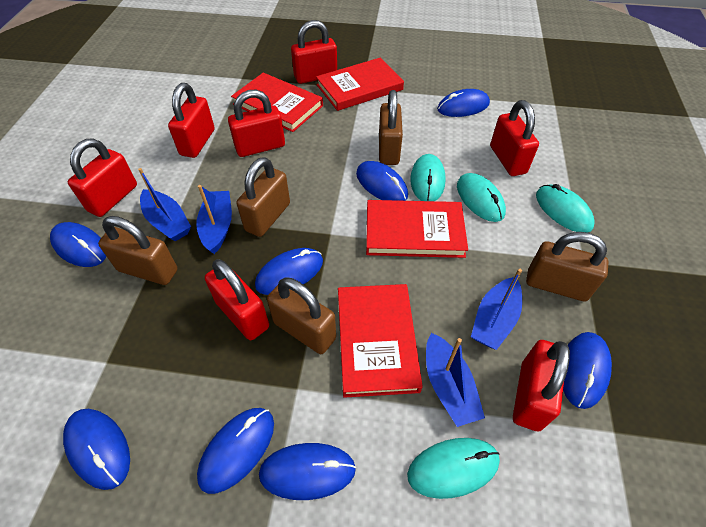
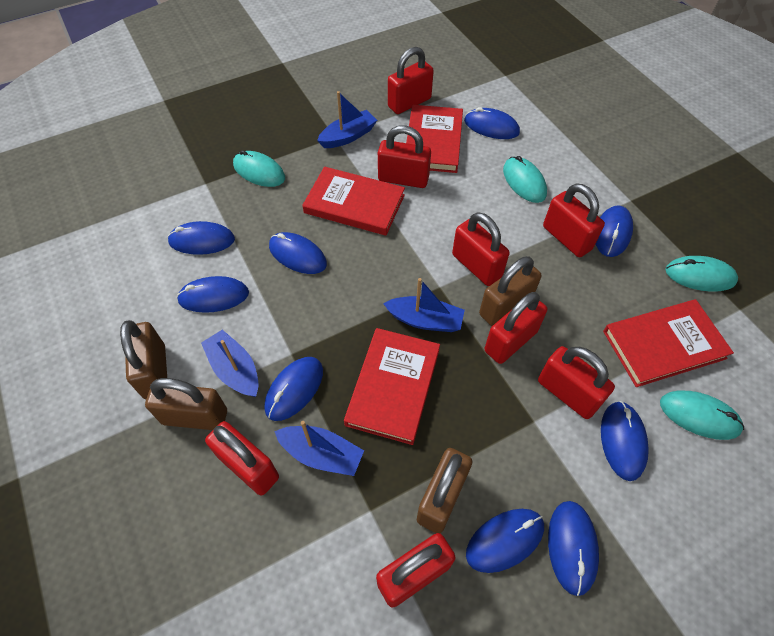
blue mouse: 8 -> 9
brown padlock: 5 -> 4
red padlock: 7 -> 8

